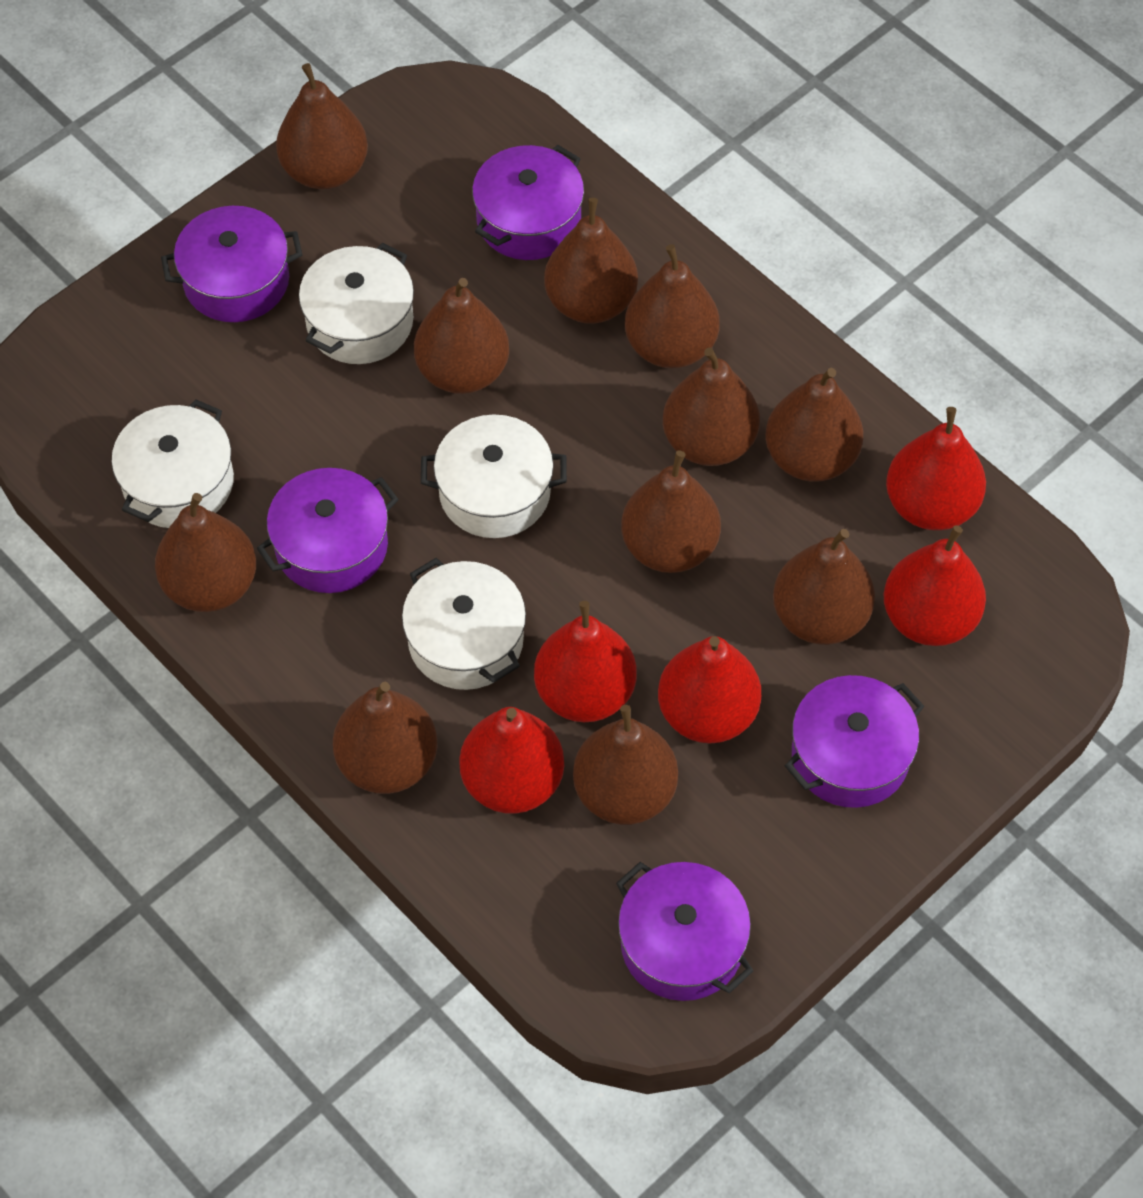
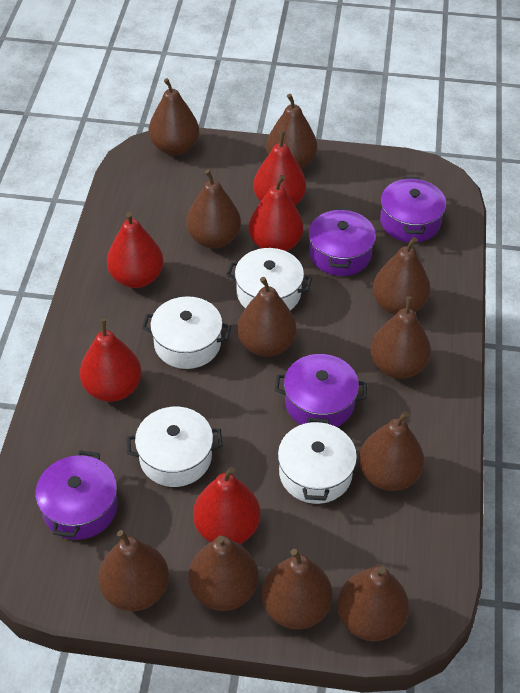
purple pot: 5 -> 4

